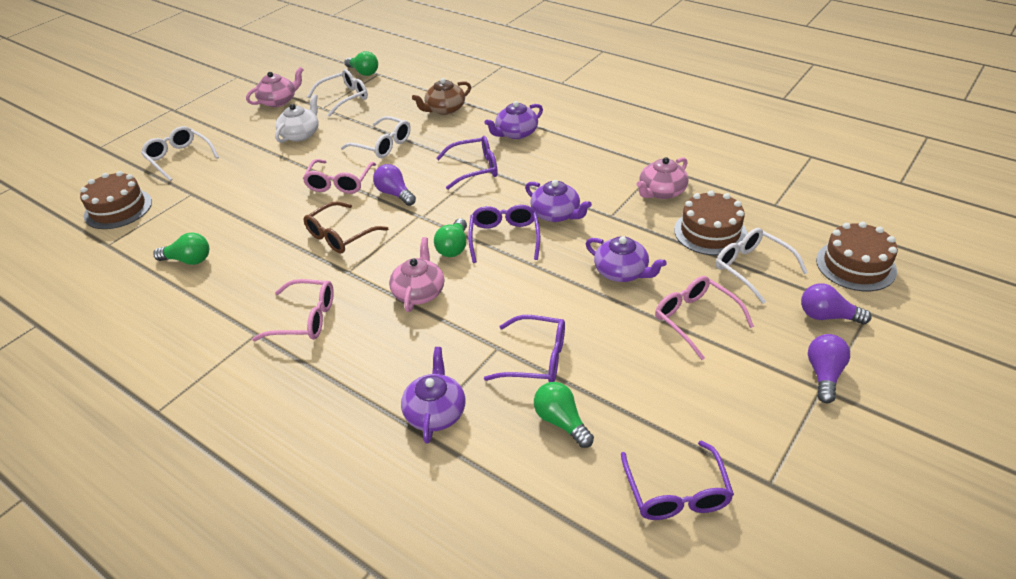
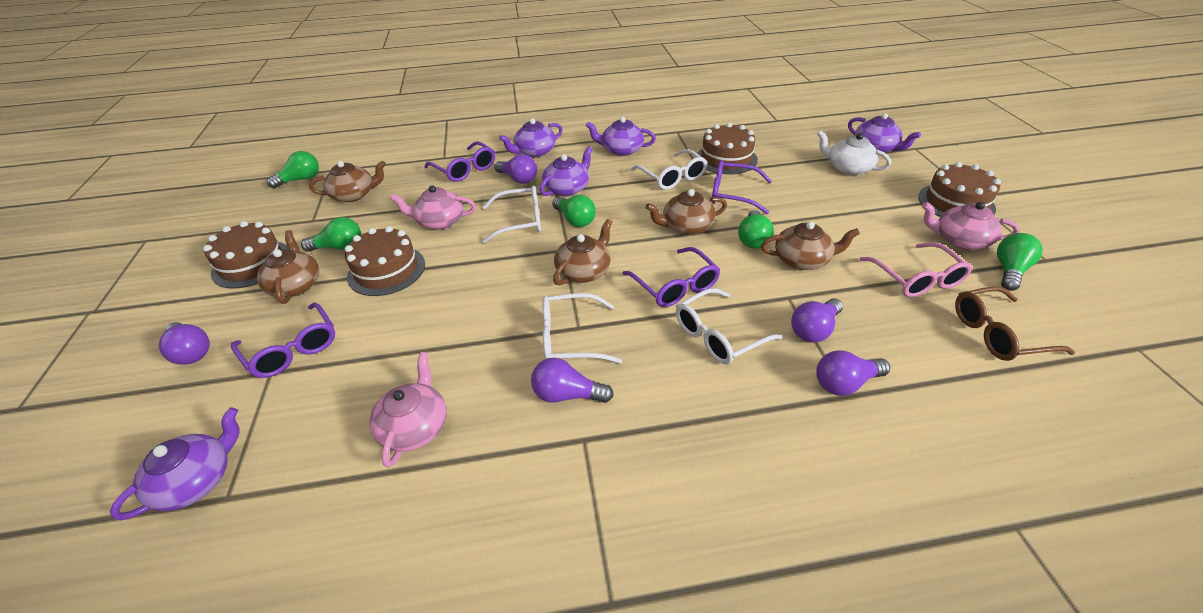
brown cake: 3 -> 4
brown teapot: 1 -> 5
green light bulb: 4 -> 5
pink glasses: 3 -> 1
purple light bulb: 3 -> 5
purple teapot: 4 -> 5

